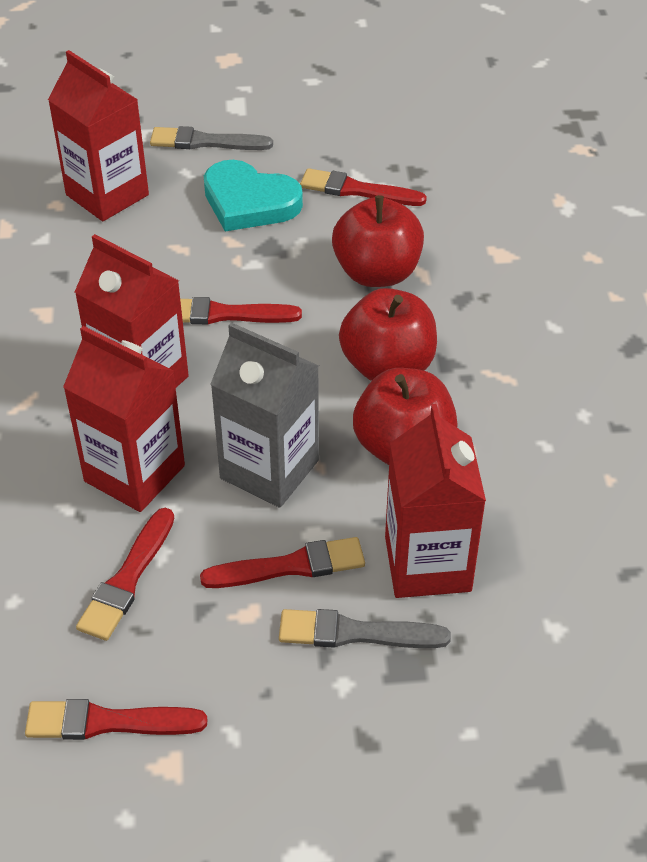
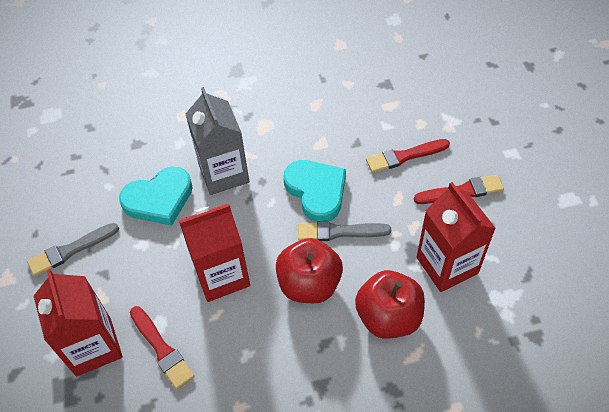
red apple: 3 -> 2
red brush: 5 -> 3
red carton: 4 -> 3
turquoise heart: 1 -> 2

